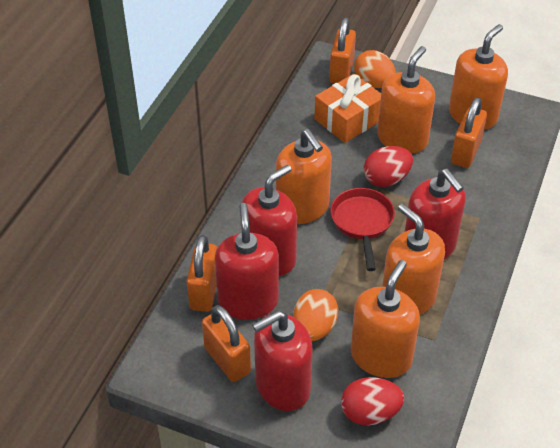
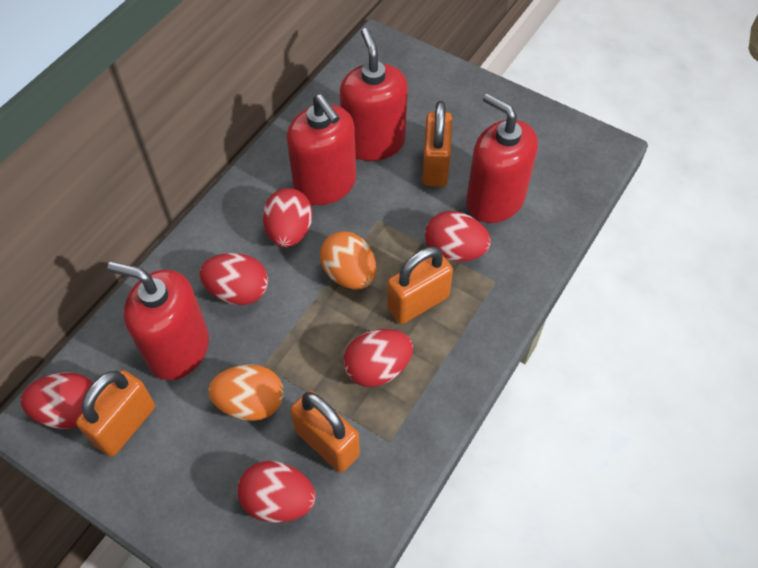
orange gift: 1 -> 0
orange soap dispenser: 5 -> 0
red egg: 2 -> 6
red pan: 1 -> 0

